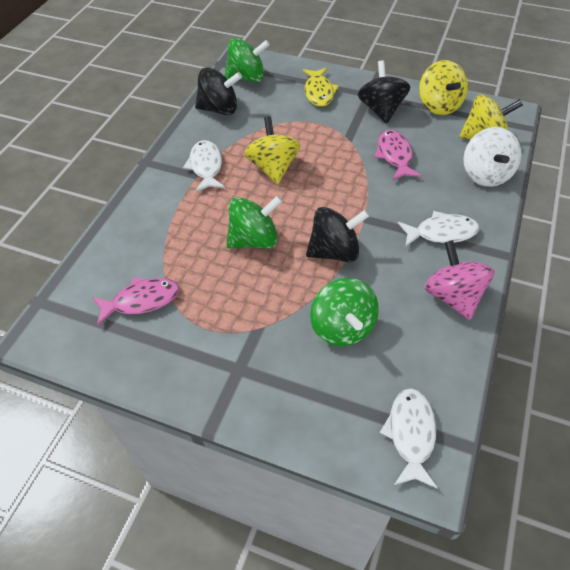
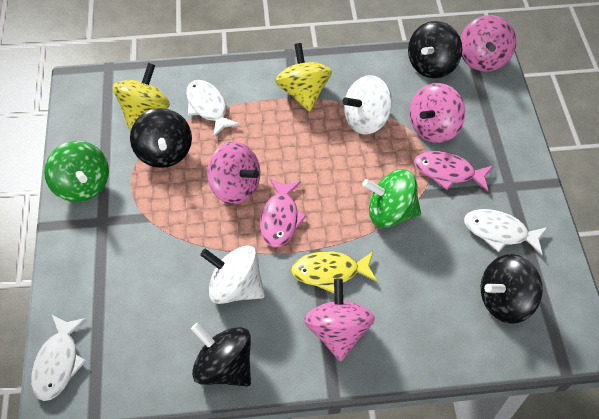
black spinning top: 3 -> 4
green spinning top: 3 -> 2
pink spinning top: 1 -> 4
white spinning top: 1 -> 2
yellow spinning top: 3 -> 2

